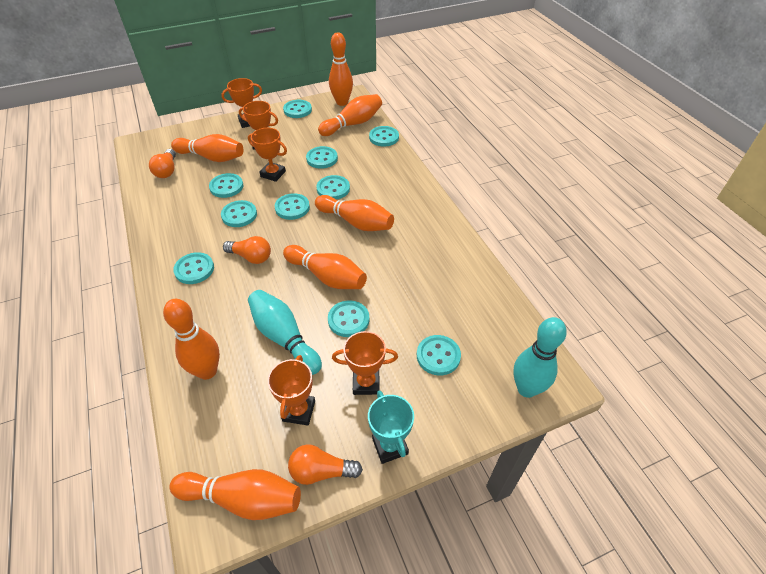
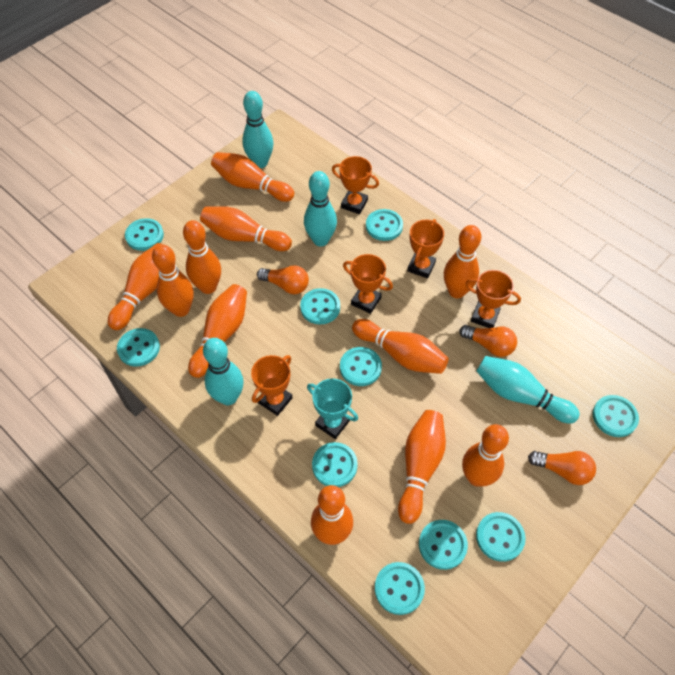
orange bowling pin: 7 -> 11
turquoise bowling pin: 2 -> 4

